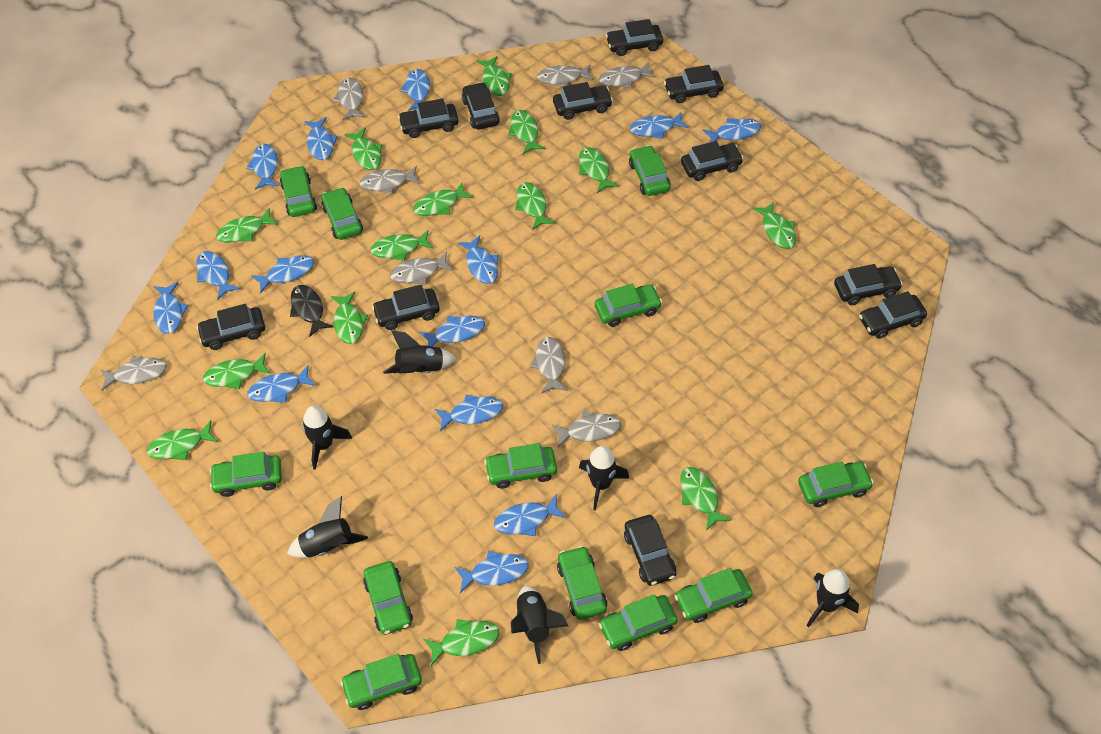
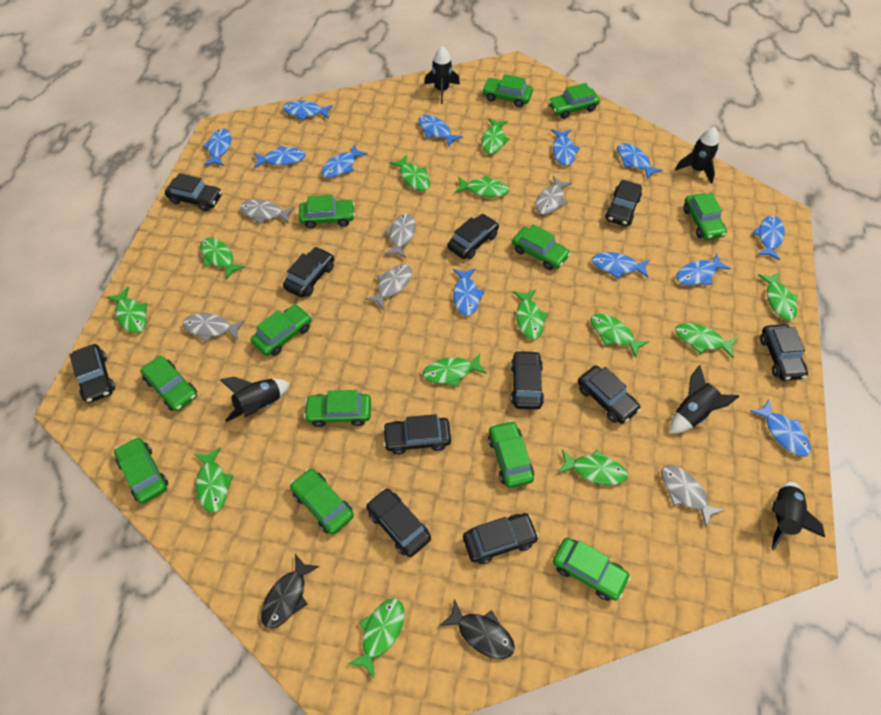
black fish: 1 -> 2
black rocket: 6 -> 5
blue fish: 14 -> 12
green fish: 14 -> 13
grey fish: 8 -> 6

